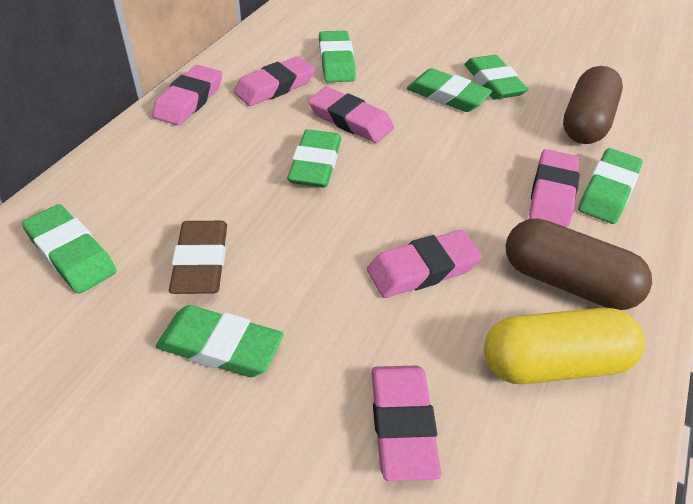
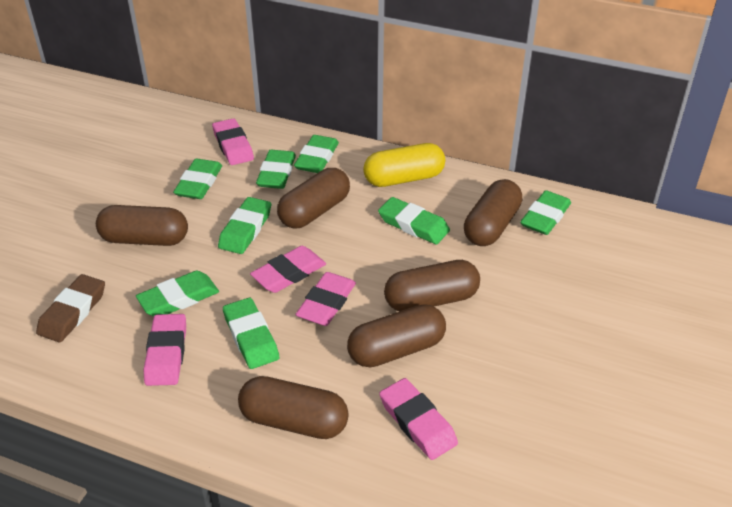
brown capsule: 2 -> 6
green eraser: 7 -> 8
pink eraser: 6 -> 5

